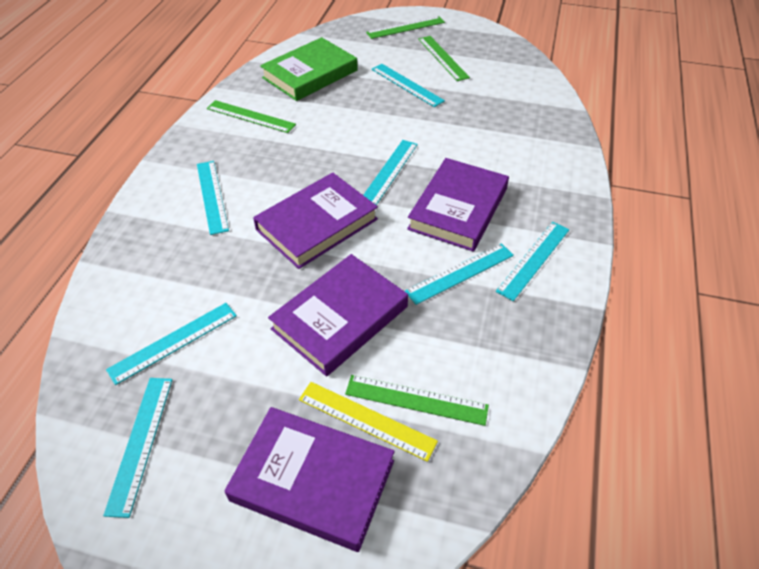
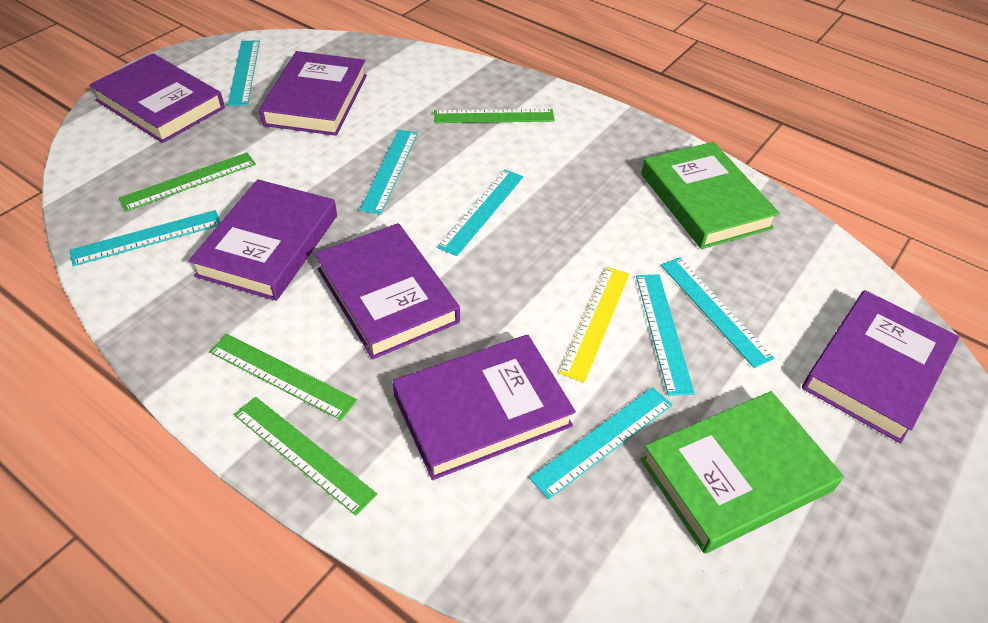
green book: 1 -> 2
purple book: 4 -> 6

